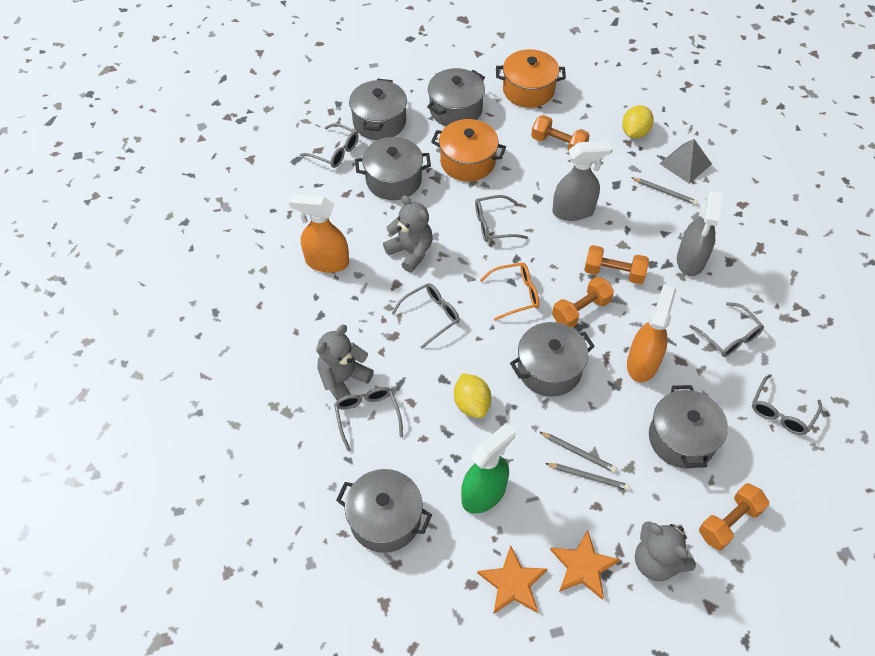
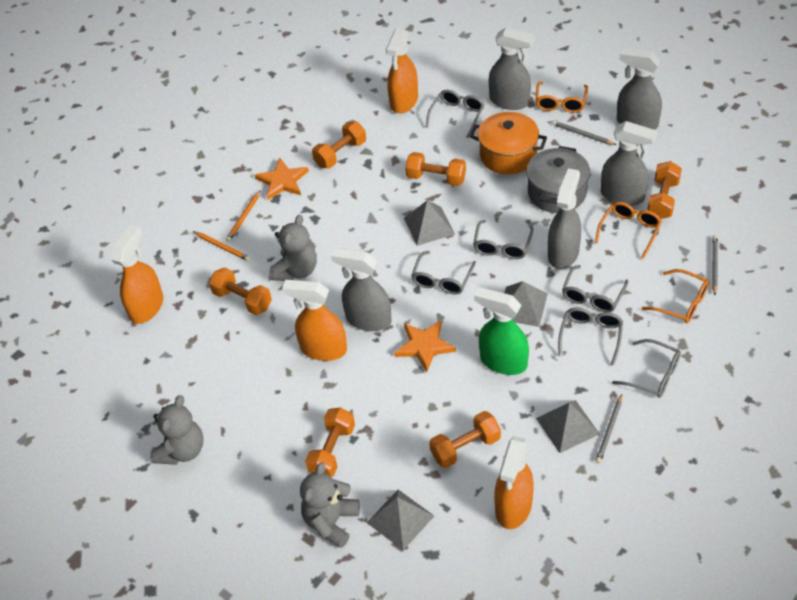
grey pot: 6 -> 1
grey pyramid: 1 -> 4
grey spray bottle: 2 -> 5
orange dumbbell: 4 -> 6
orange glasses: 1 -> 3
orange pencil: 0 -> 2
orange pot: 2 -> 1
orange spray bottle: 2 -> 4
yellow lemon: 2 -> 0

